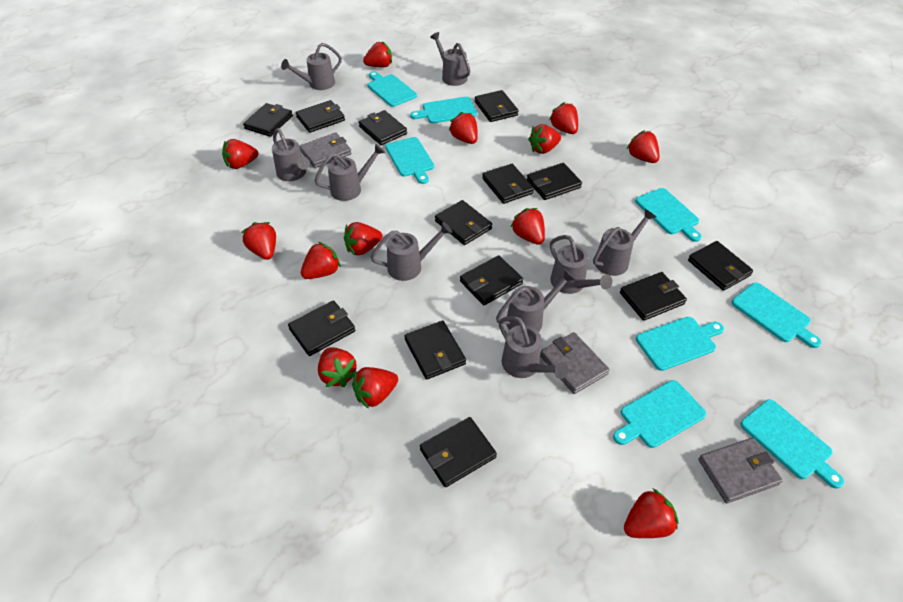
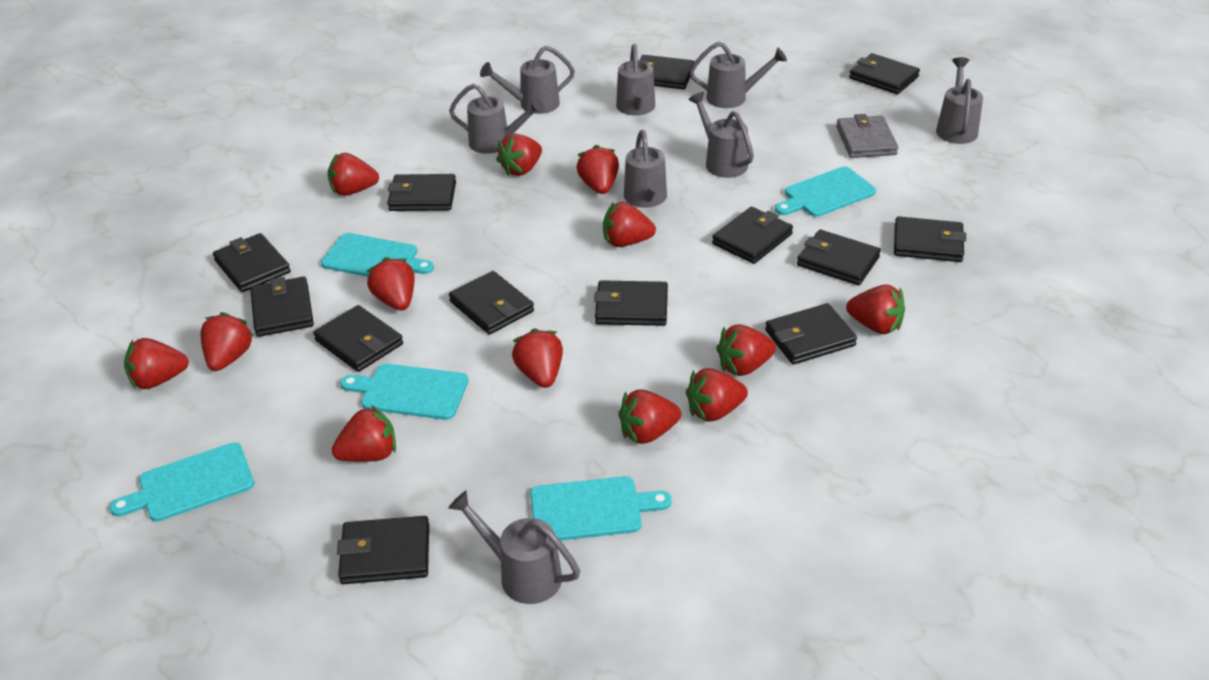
grey wallet: 3 -> 1
grey watering can: 9 -> 8
turquoise cutting board: 8 -> 5

